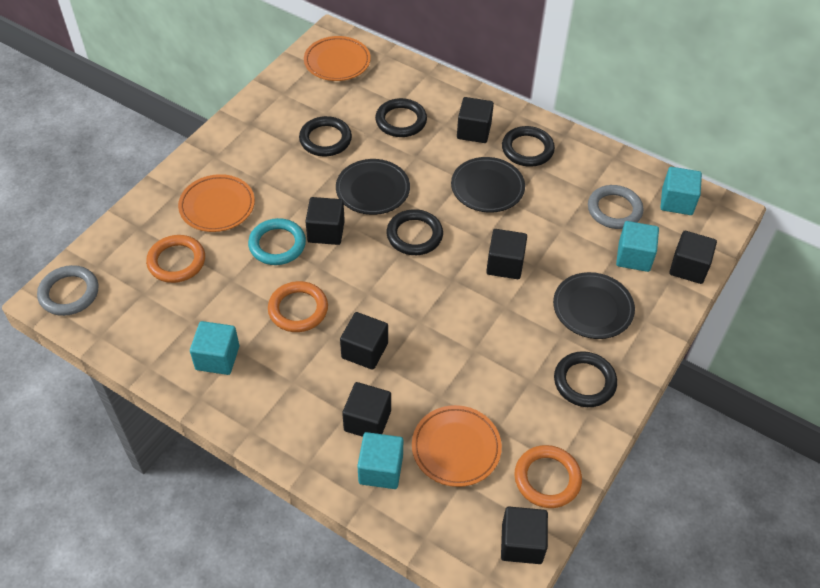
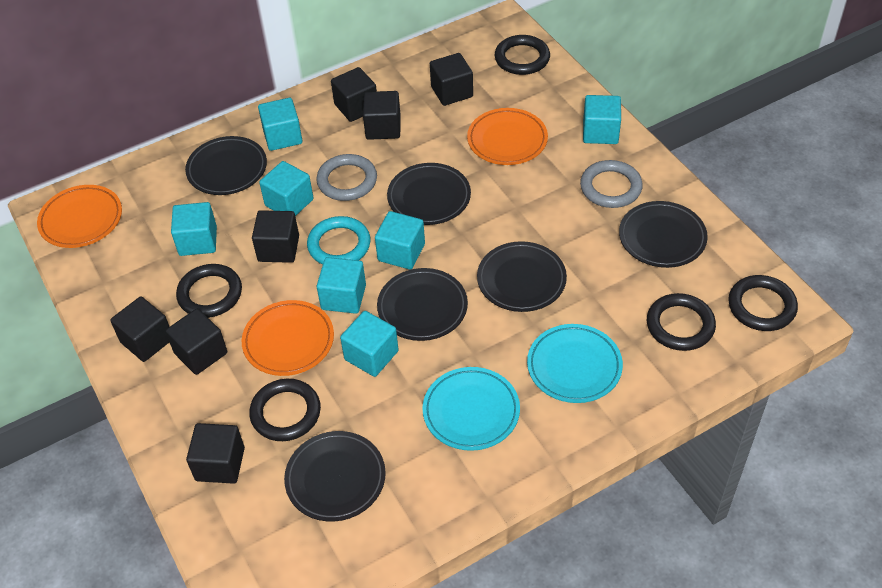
black plate: 3 -> 6
orange ring: 3 -> 0
turquoise cube: 4 -> 7
turquoise plate: 0 -> 2

